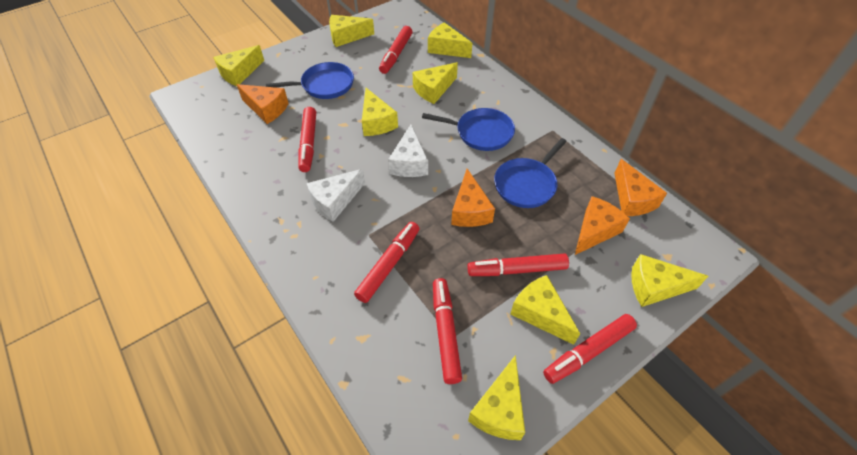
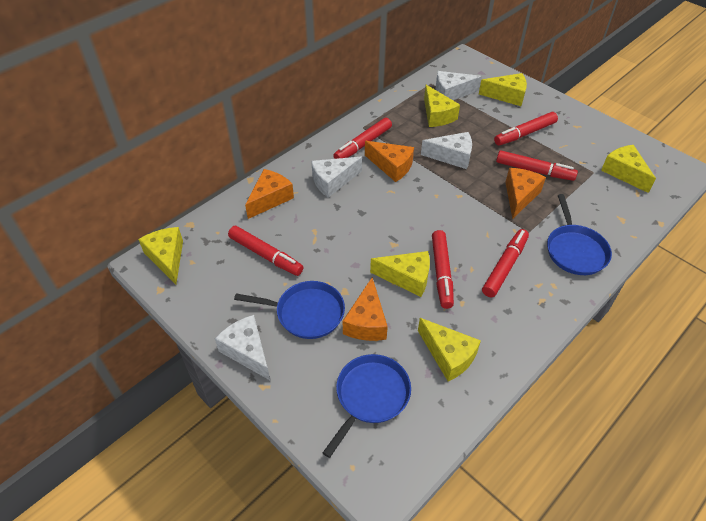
white cheese: 2 -> 4
yellow cheese: 8 -> 6

